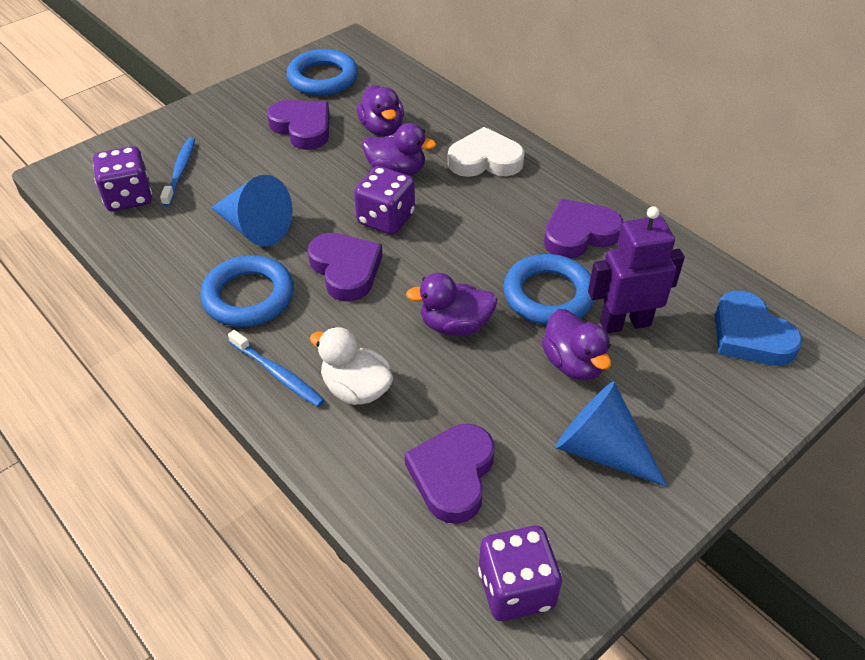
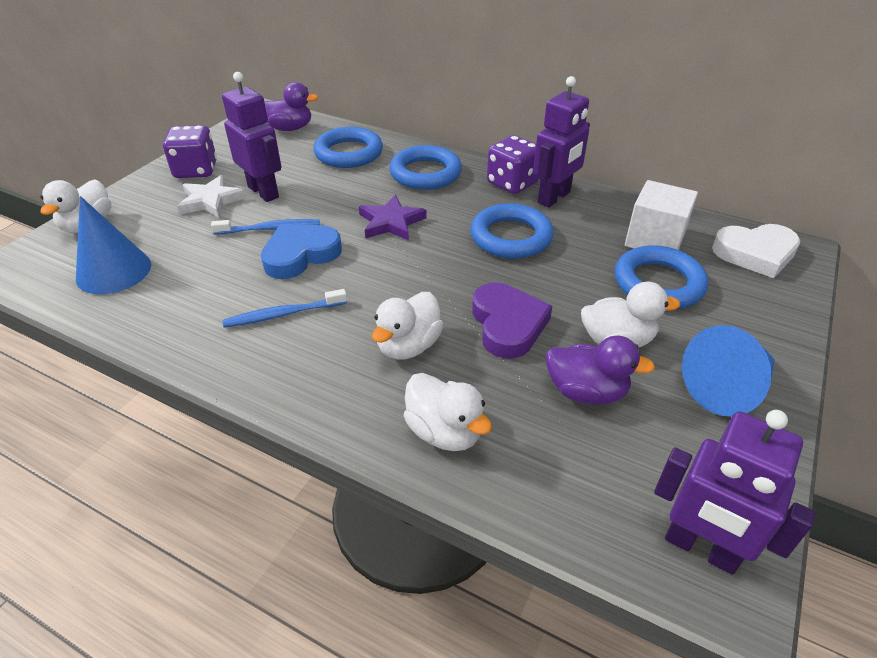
blue ring: 3 -> 4
purple dice: 3 -> 2
purple duck: 4 -> 2
purple heart: 4 -> 1
purple robot: 1 -> 3
purple star: 0 -> 1
white cube: 0 -> 1
white duck: 1 -> 4
white star: 0 -> 1

